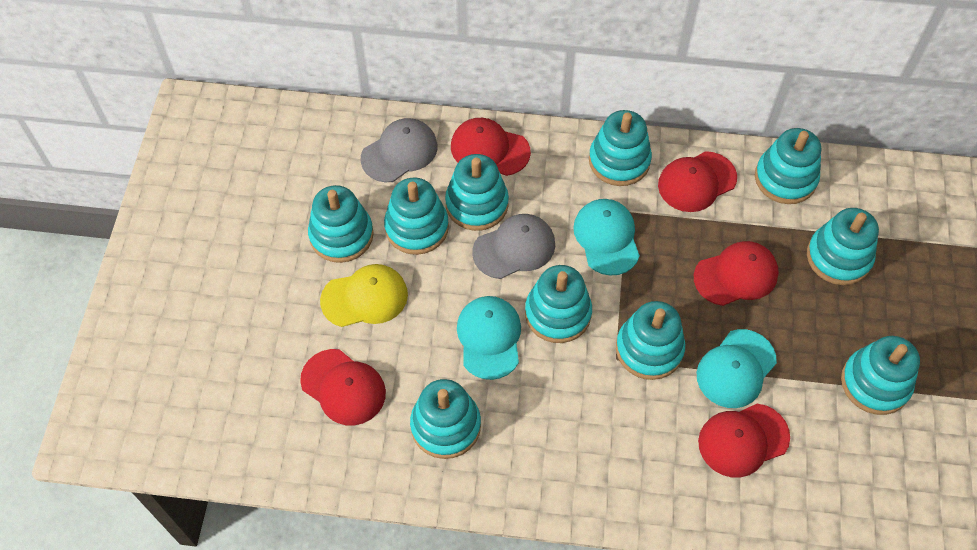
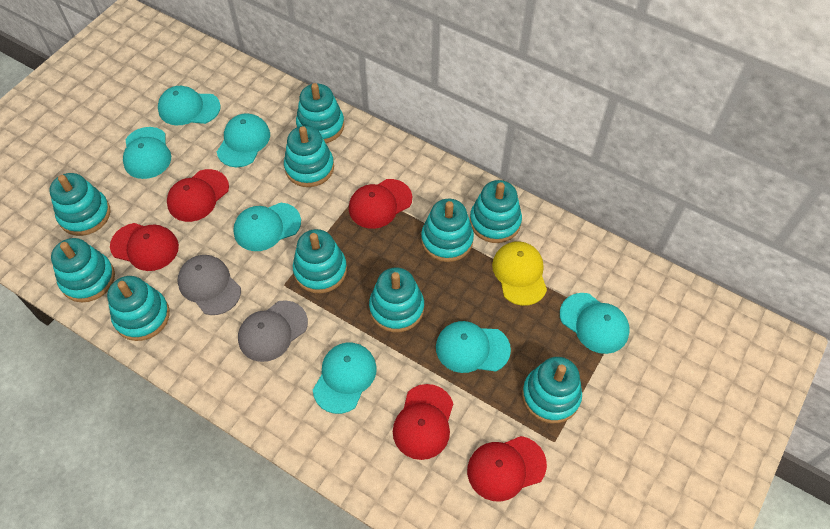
turquoise cap: 3 -> 7

